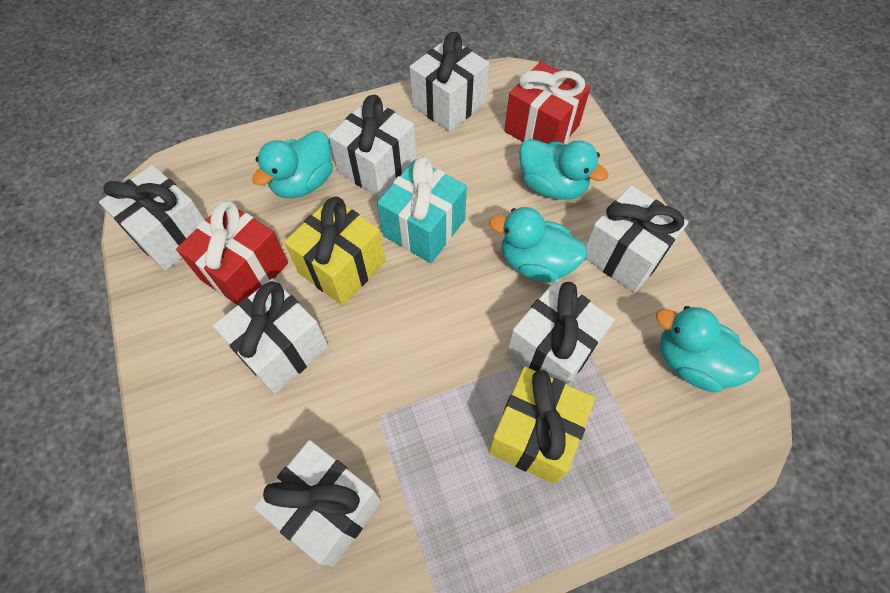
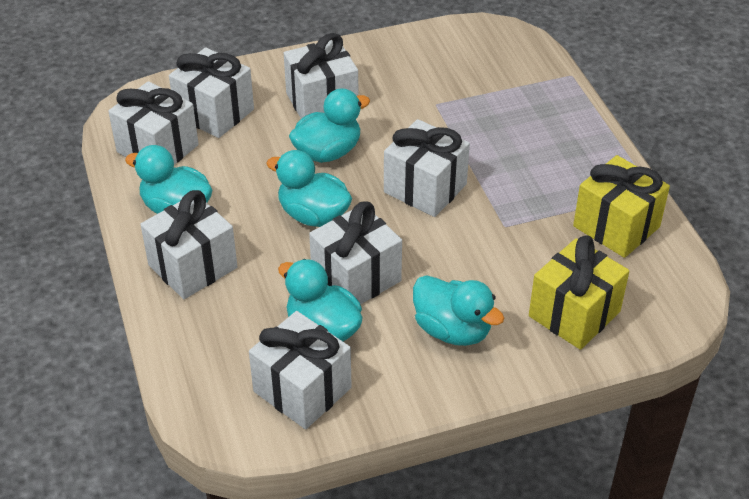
red gift: 2 -> 0
turquoise duck: 4 -> 5
turquoise gift: 1 -> 0

